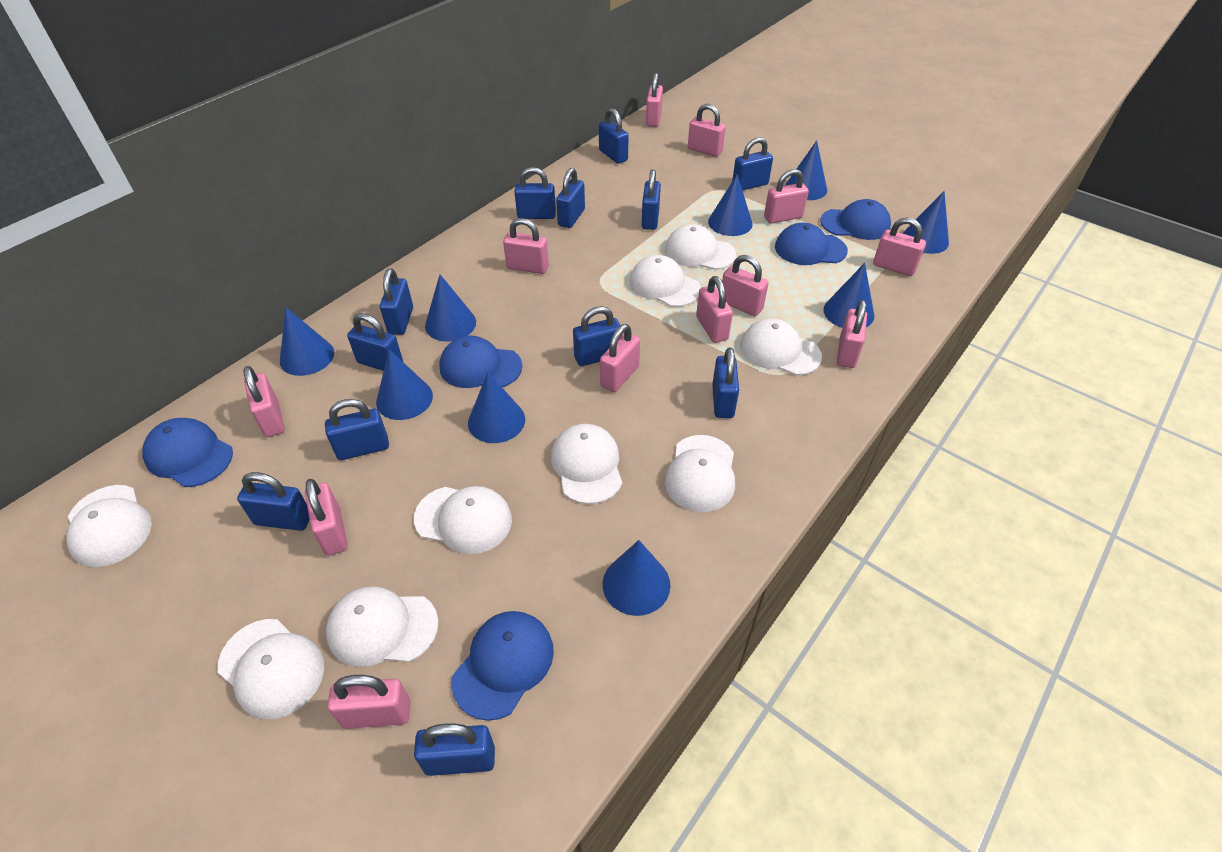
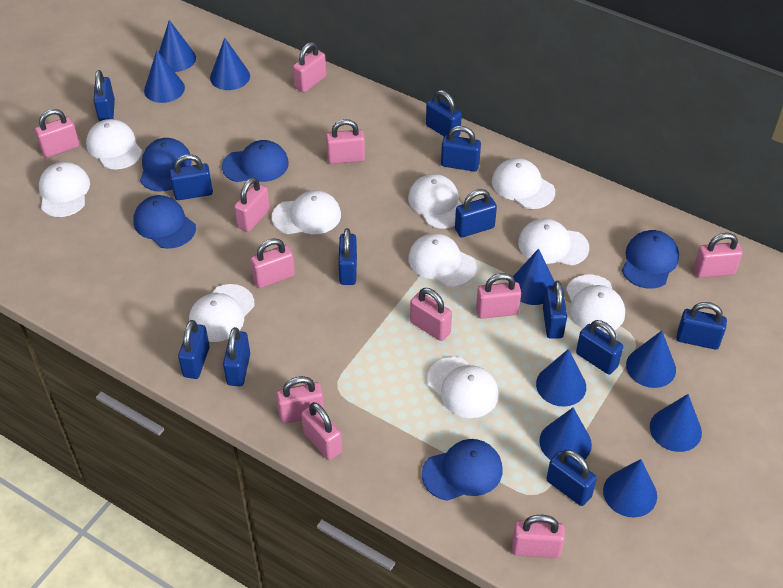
pink padlock: 12 -> 11
white cap: 9 -> 10

